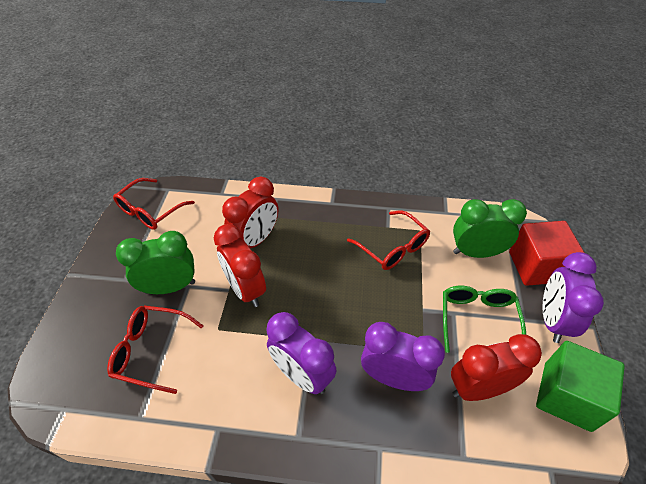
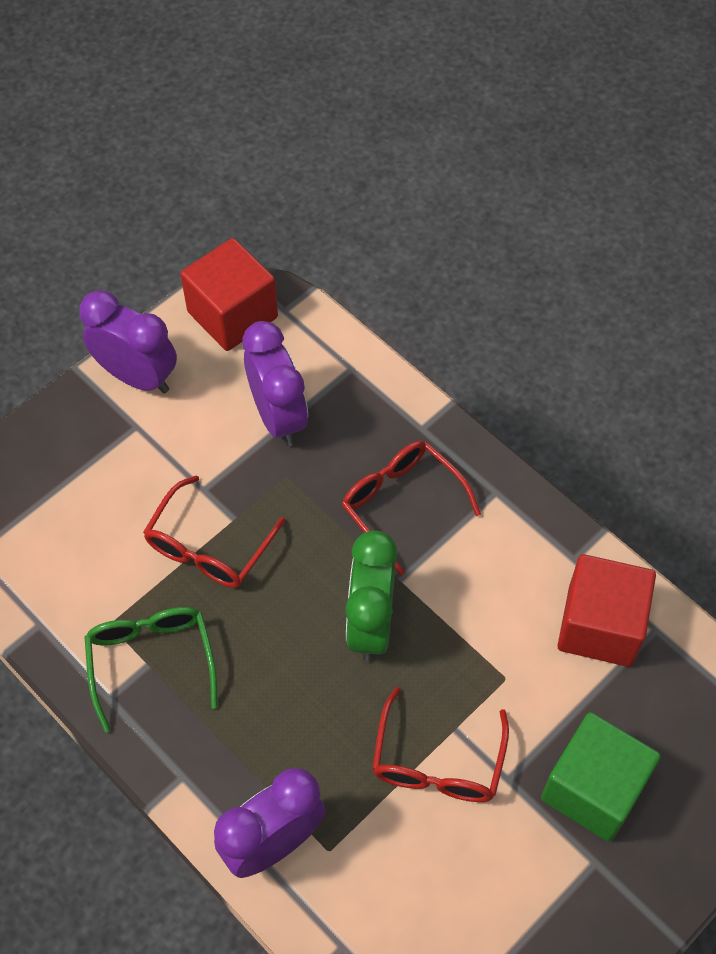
green clock: 2 -> 1
red clock: 3 -> 0
red cube: 1 -> 2

